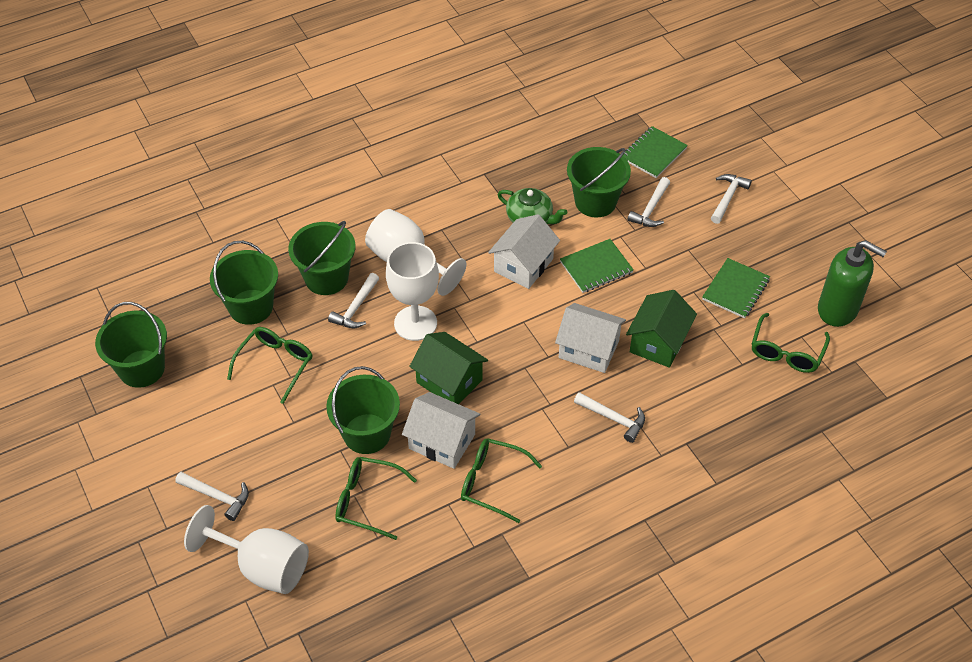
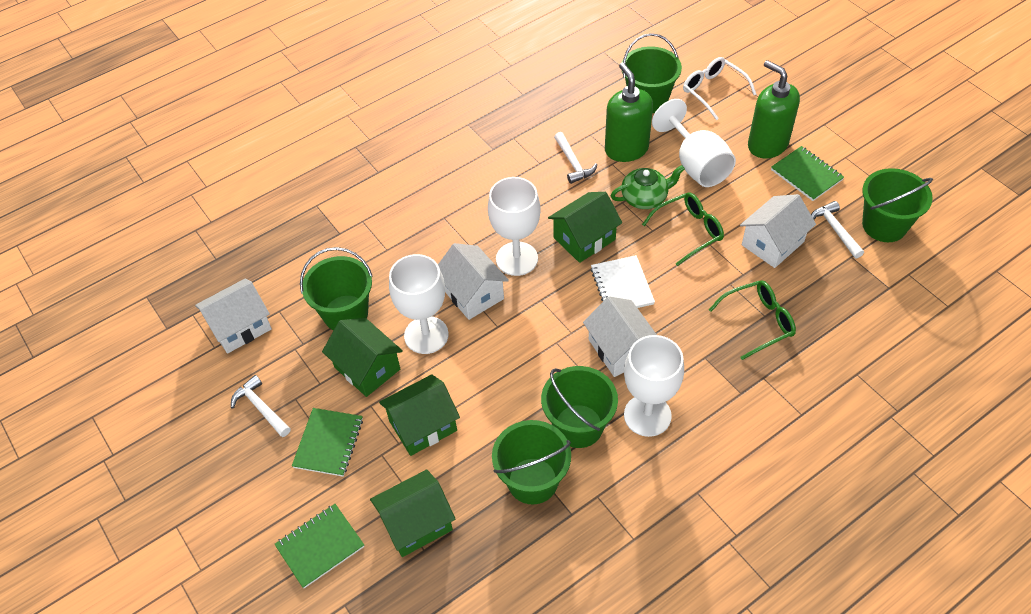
green glasses: 4 -> 2
green house: 2 -> 4
green soap dispenser: 1 -> 2
white glasses: 0 -> 1
white goblet: 3 -> 4
white hammer: 5 -> 3
white house: 3 -> 4
white notebook: 0 -> 1

